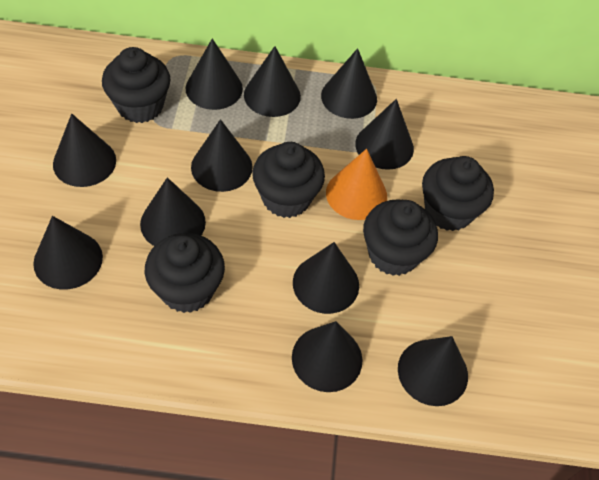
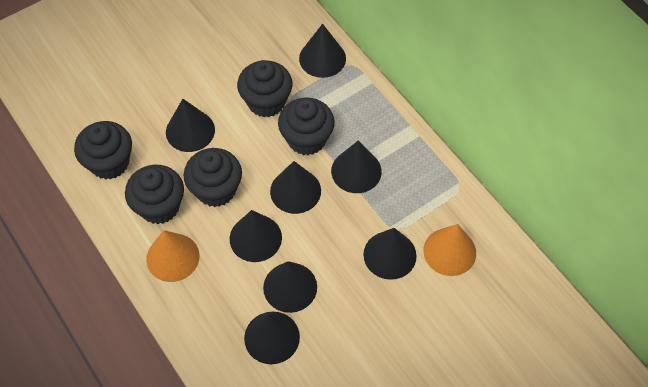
black cone: 11 -> 8
orange cone: 1 -> 2

